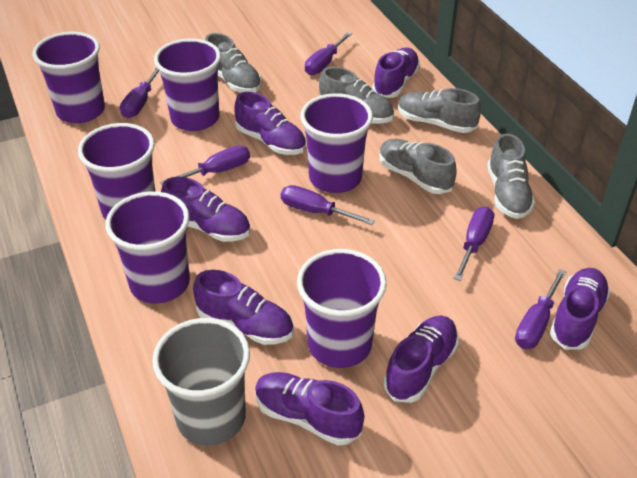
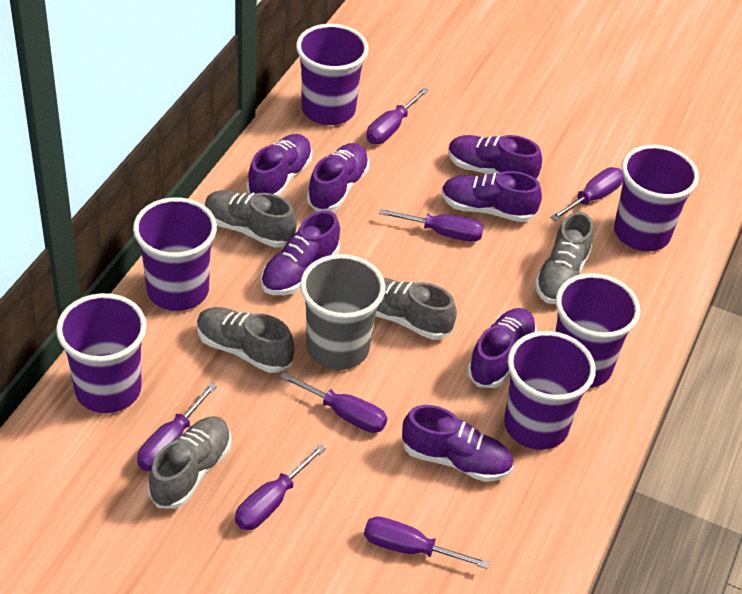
purple screwdriver: 6 -> 7

